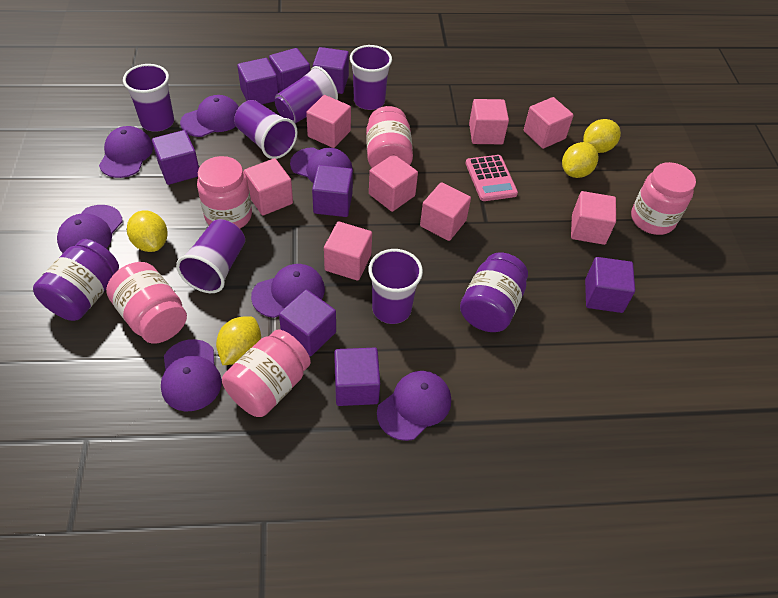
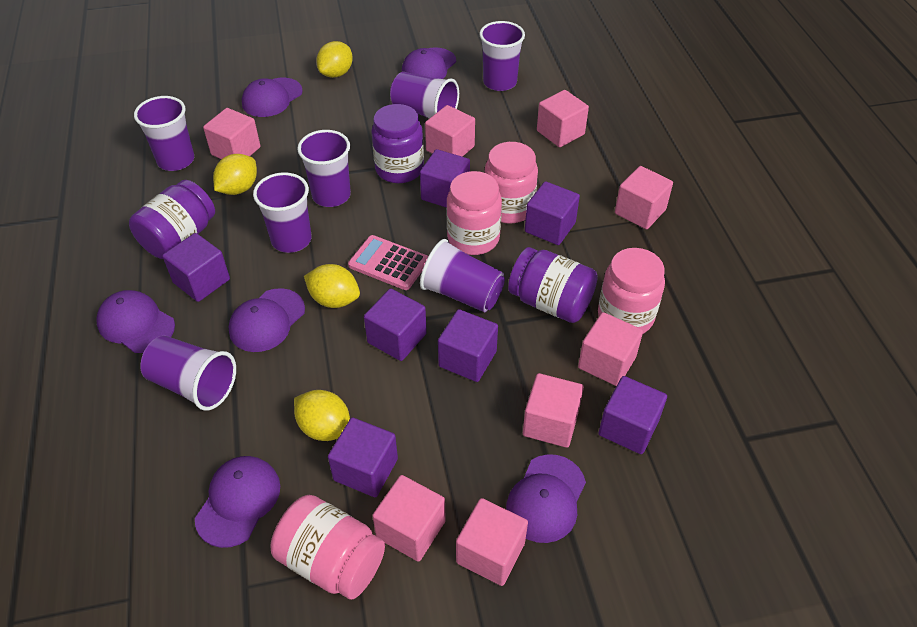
pink jar: 5 -> 4
purple cap: 7 -> 6
purple cube: 8 -> 7
purple cup: 6 -> 7
purple jar: 2 -> 3

